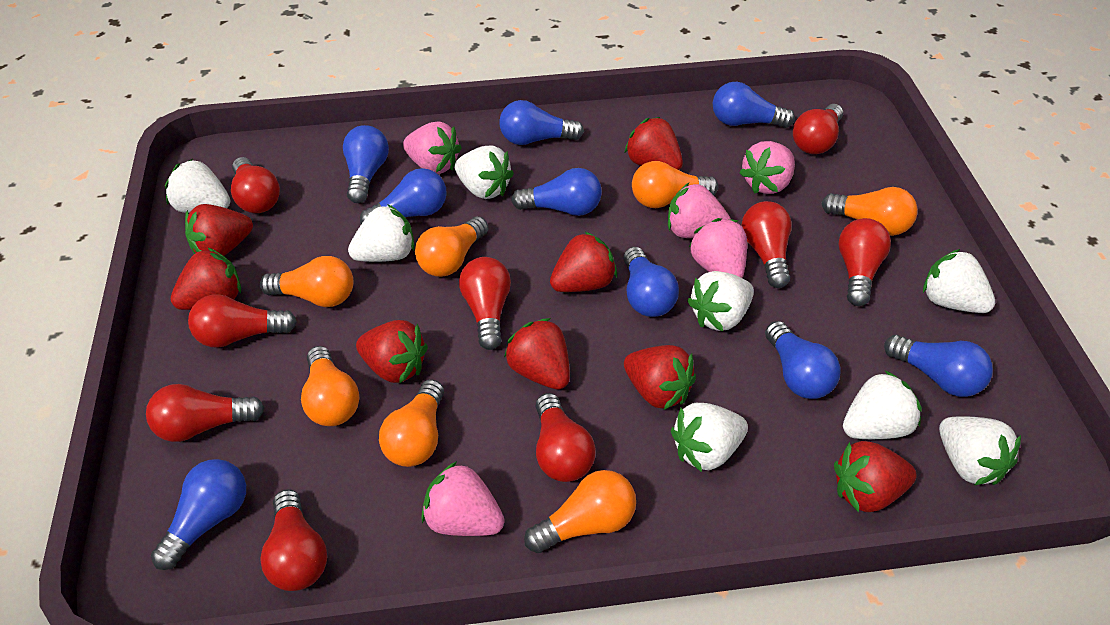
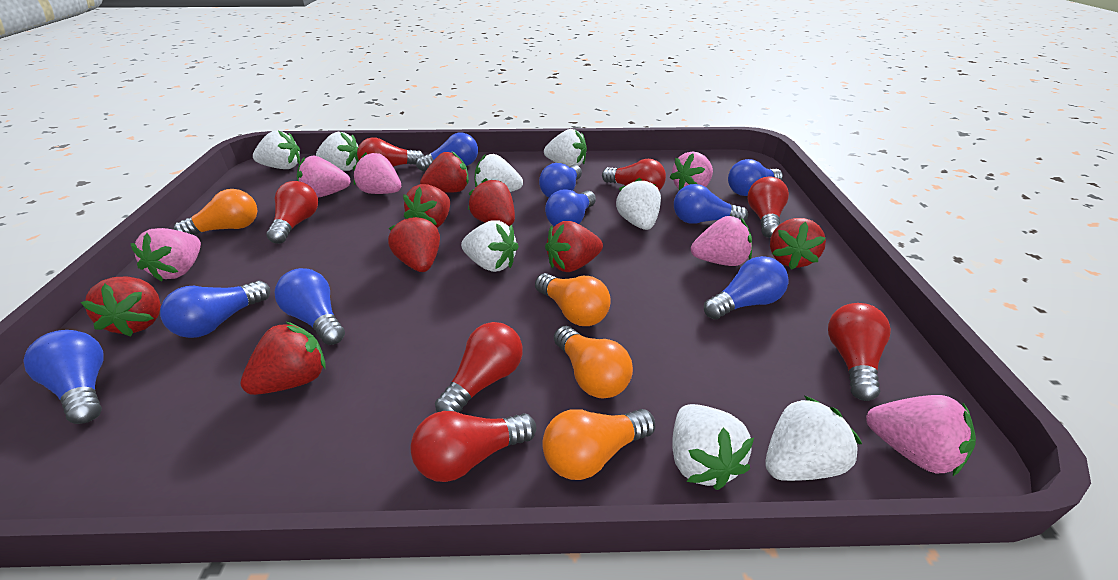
orange light bulb: 7 -> 4
pink strawberry: 5 -> 6
red light bulb: 9 -> 7

